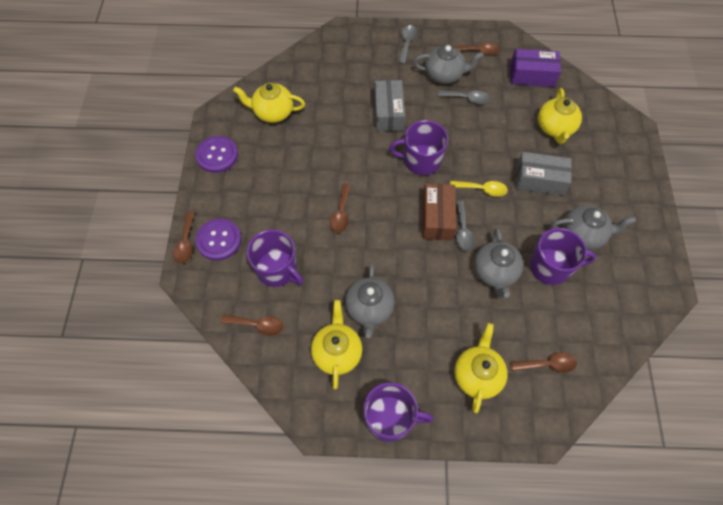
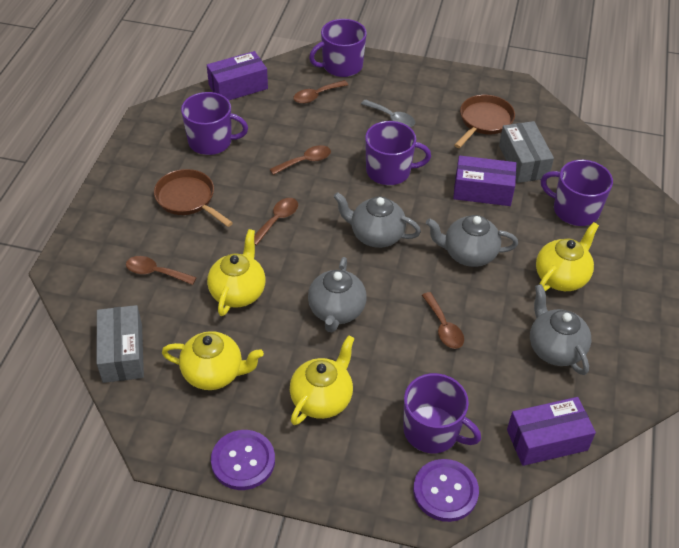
brown box: 1 -> 0
brown pan: 0 -> 2
grey spoon: 3 -> 1
purple box: 1 -> 3
purple mug: 4 -> 5
yellow spoon: 1 -> 0

